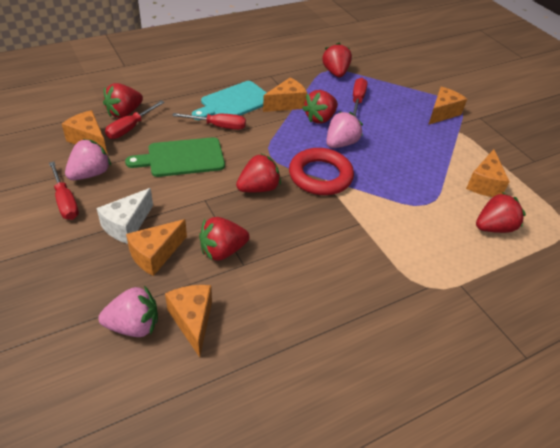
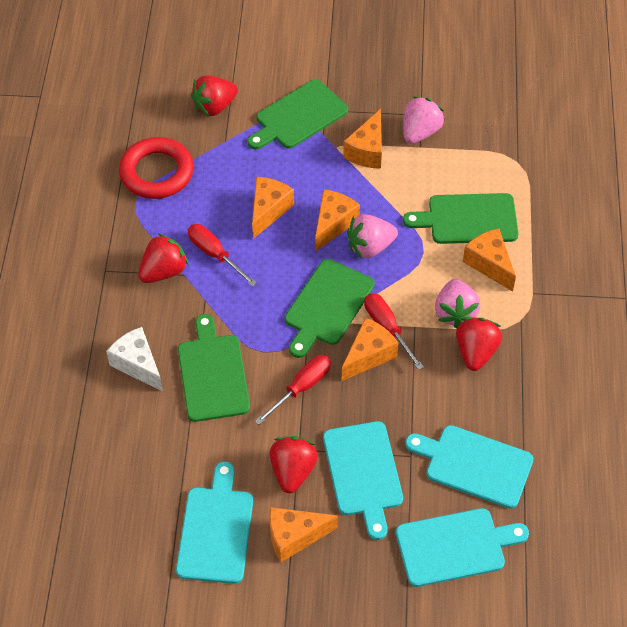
green cutting board: 1 -> 4
red screwdriver: 4 -> 3
red strawberry: 6 -> 4
turquoise cutting board: 1 -> 4

